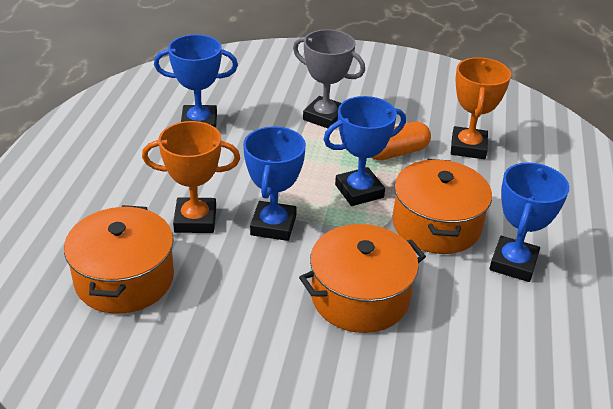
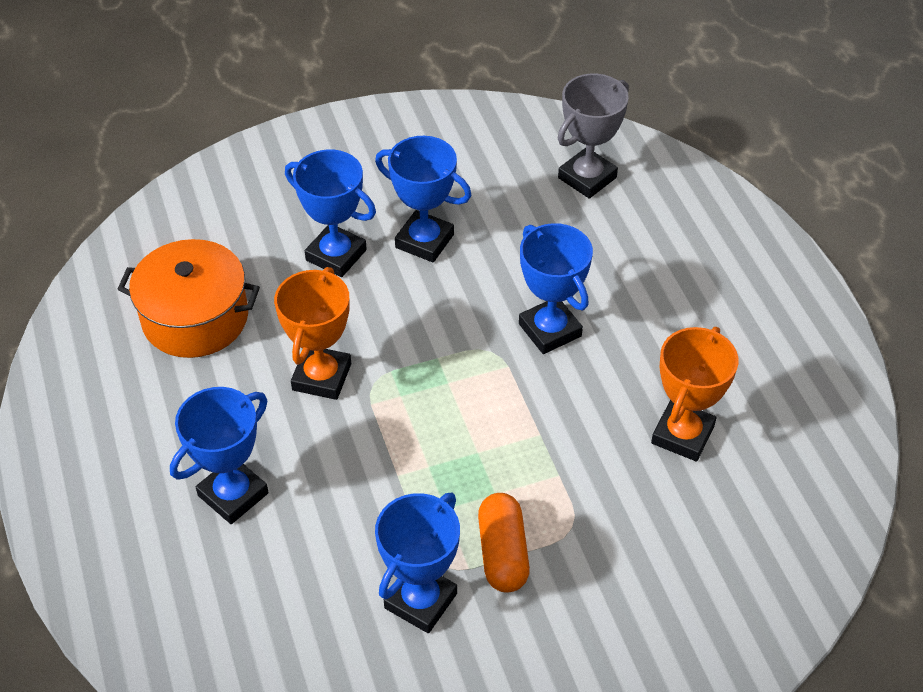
blue trophy: 4 -> 5
orange pot: 3 -> 1

